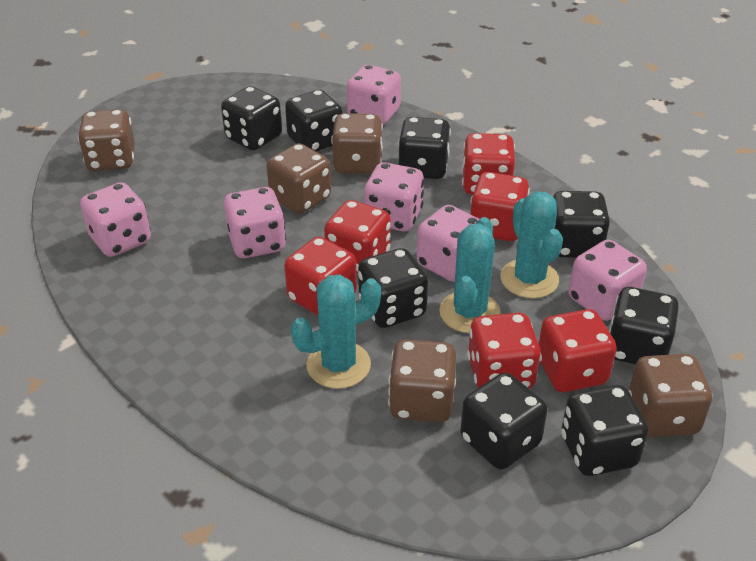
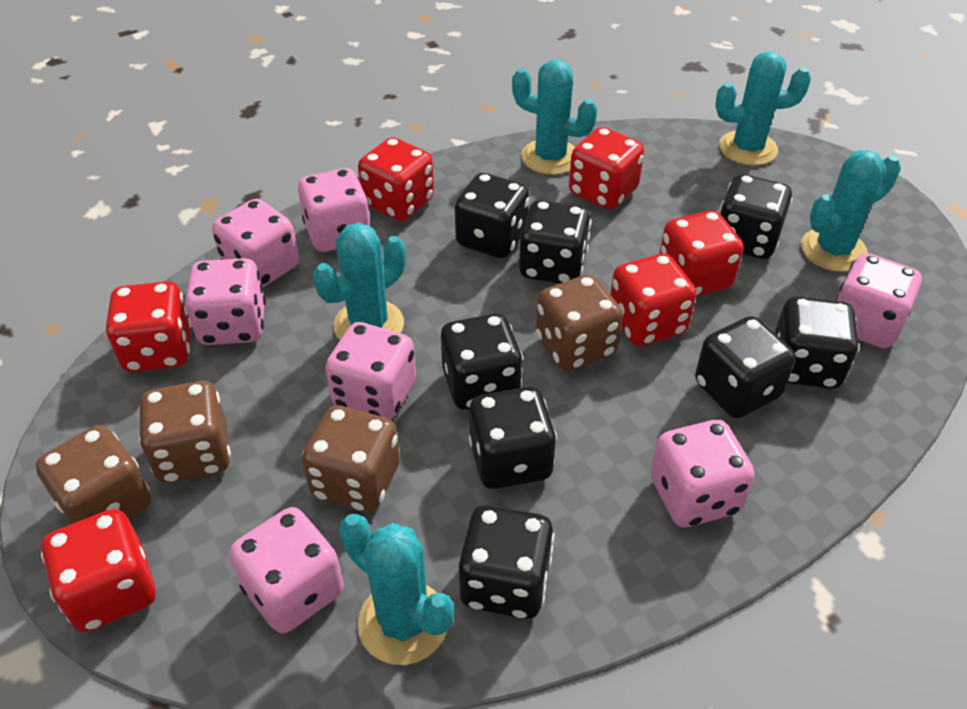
brown dice: 5 -> 4
pink dice: 6 -> 7
turquoise cactus: 3 -> 5

